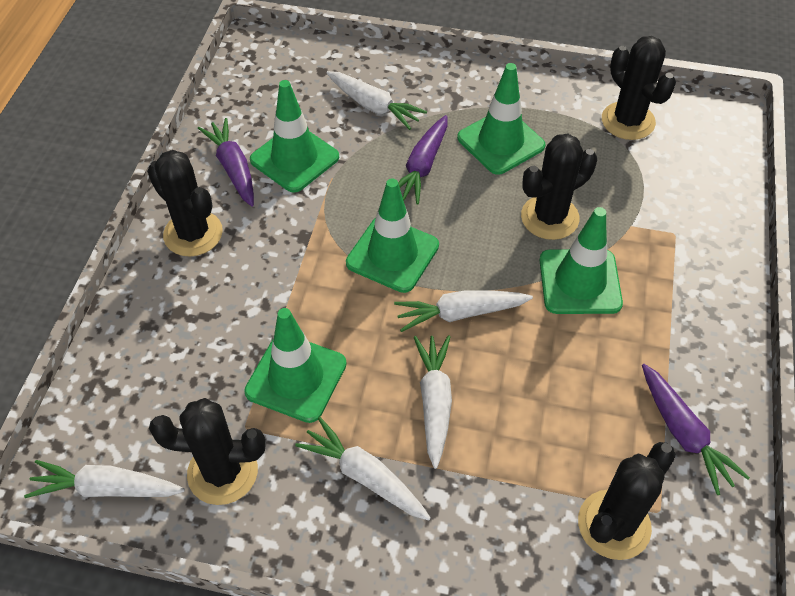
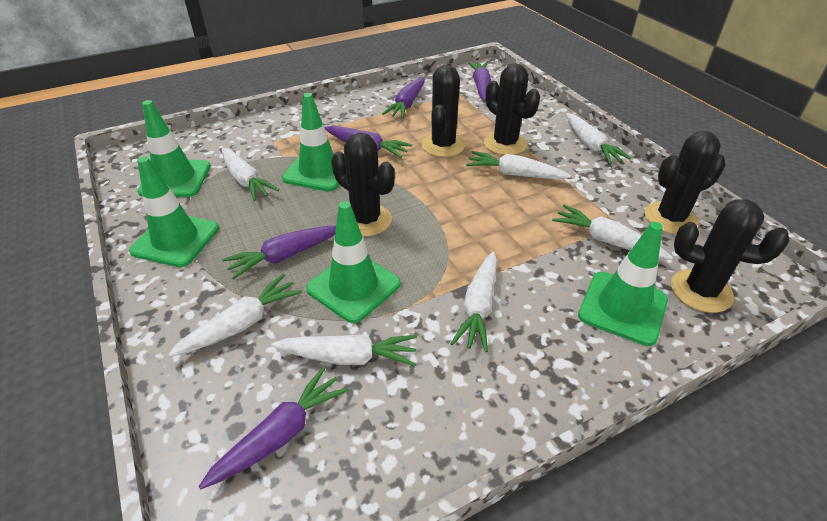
purple carrot: 3 -> 5
white carrot: 5 -> 7

